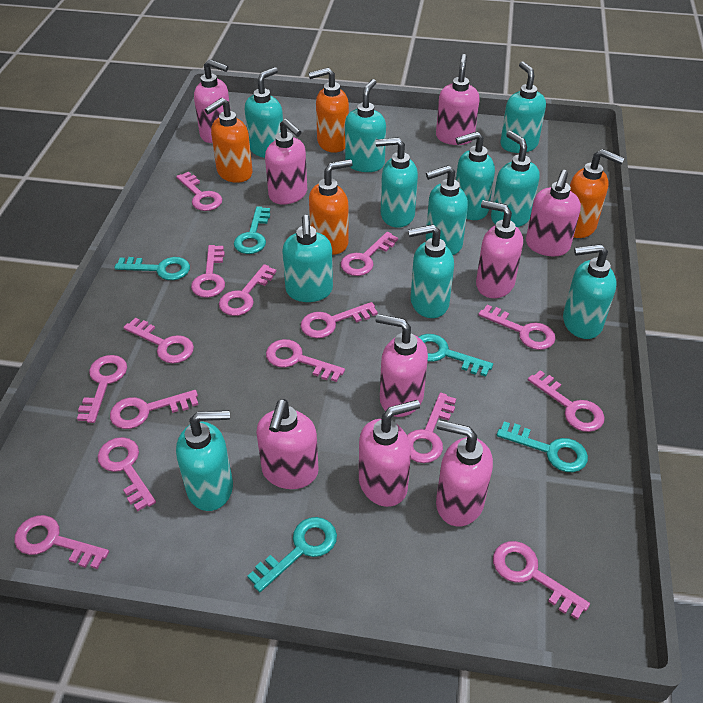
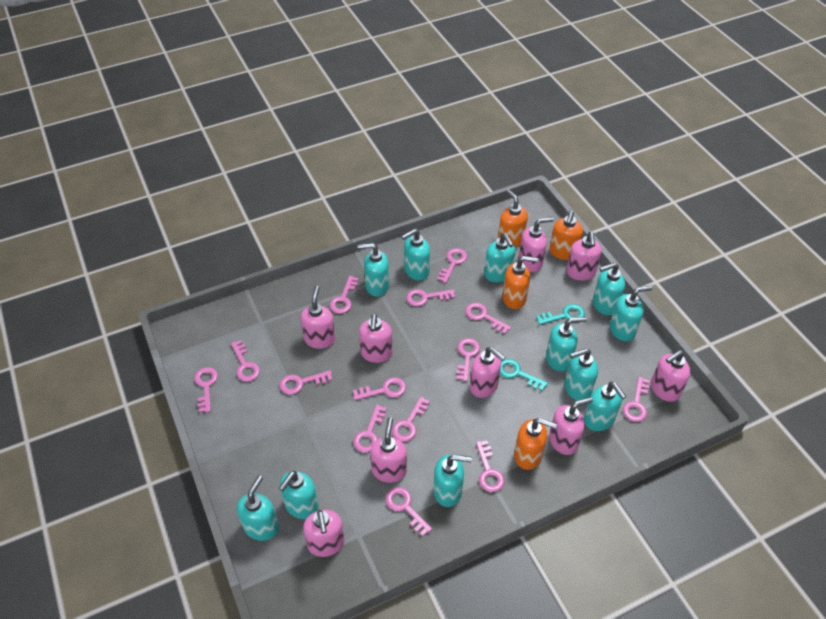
pink key: 15 -> 14
turquoise key: 5 -> 2

